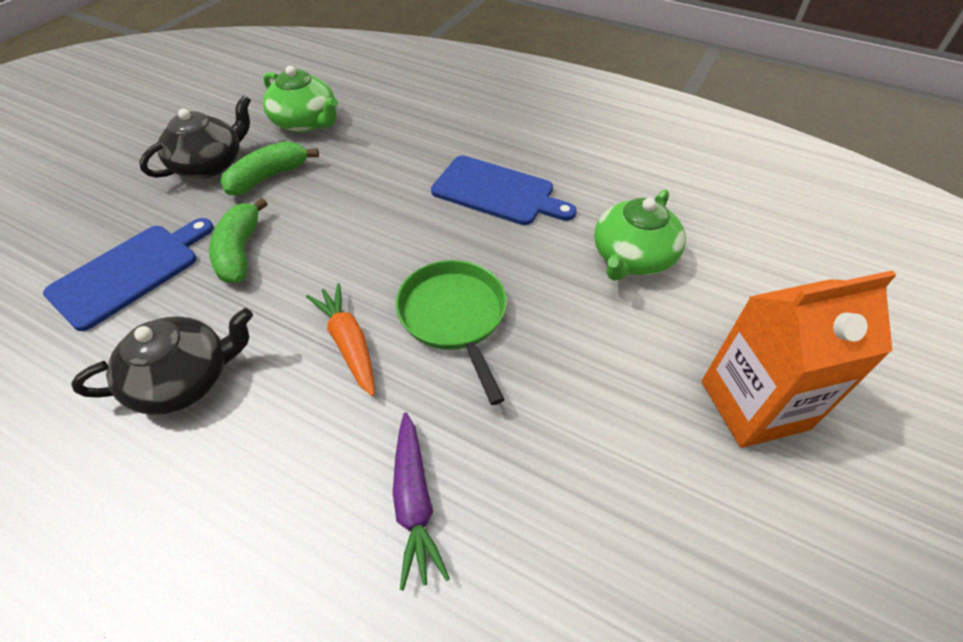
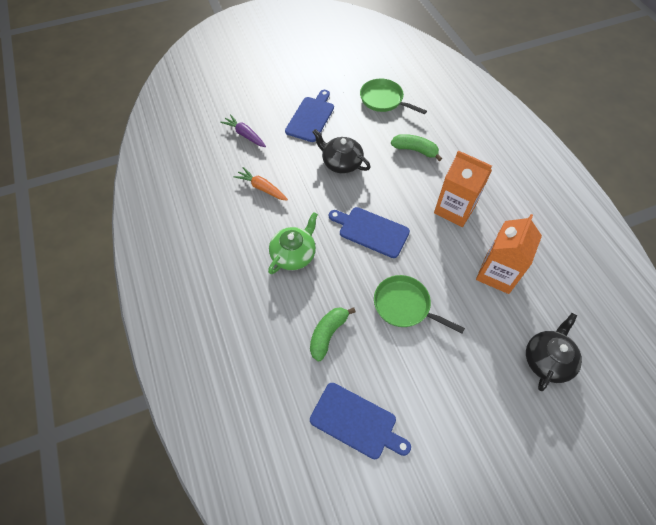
blue cutting board: 2 -> 3
green pan: 1 -> 2
green teapot: 2 -> 1
orange carton: 1 -> 2

